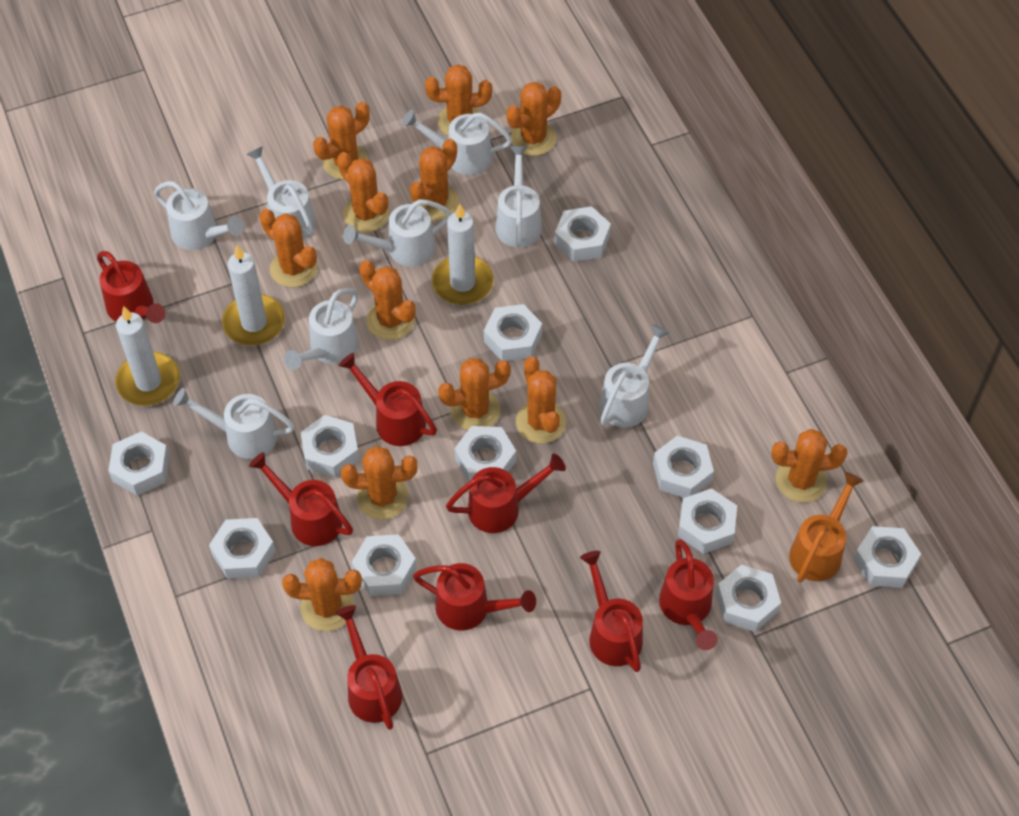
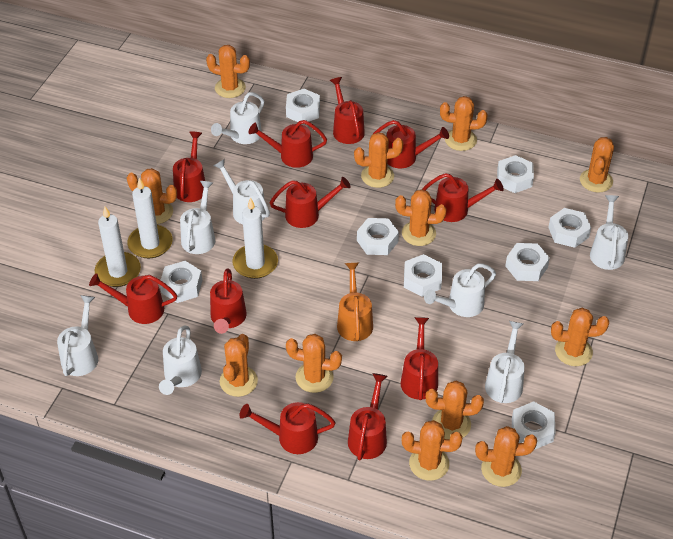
red watering can: 8 -> 11
white nut: 11 -> 8

